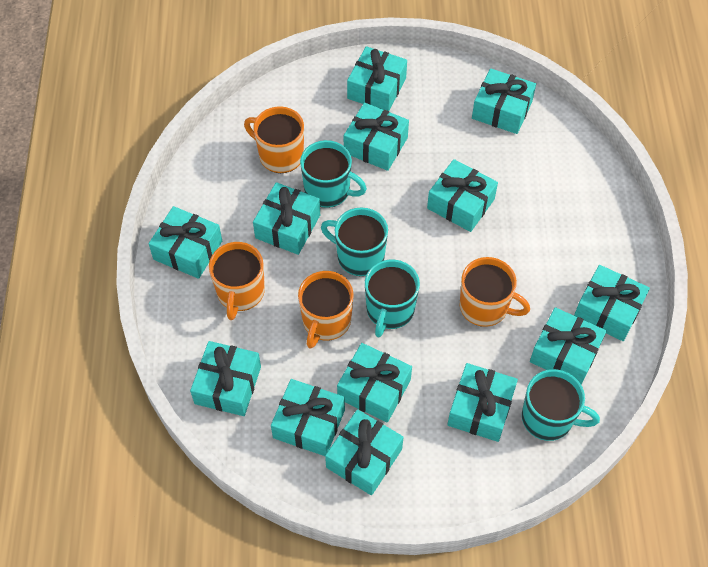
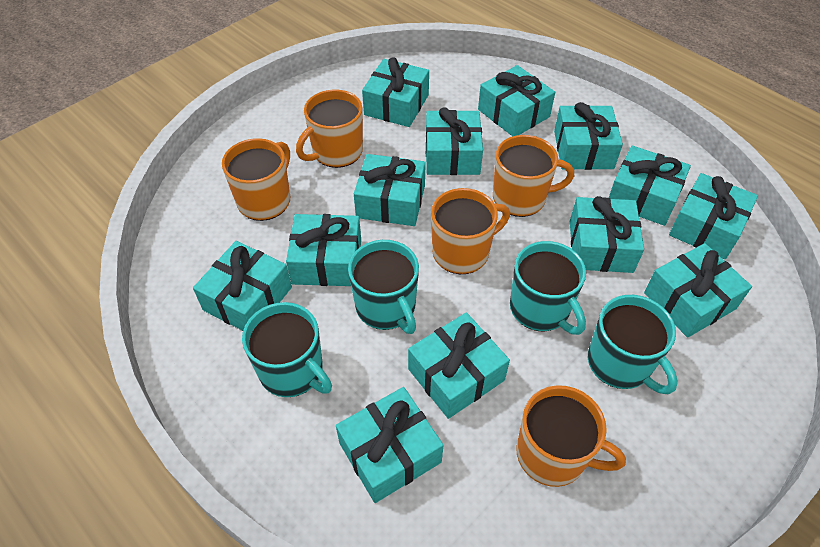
orange mug: 4 -> 5

